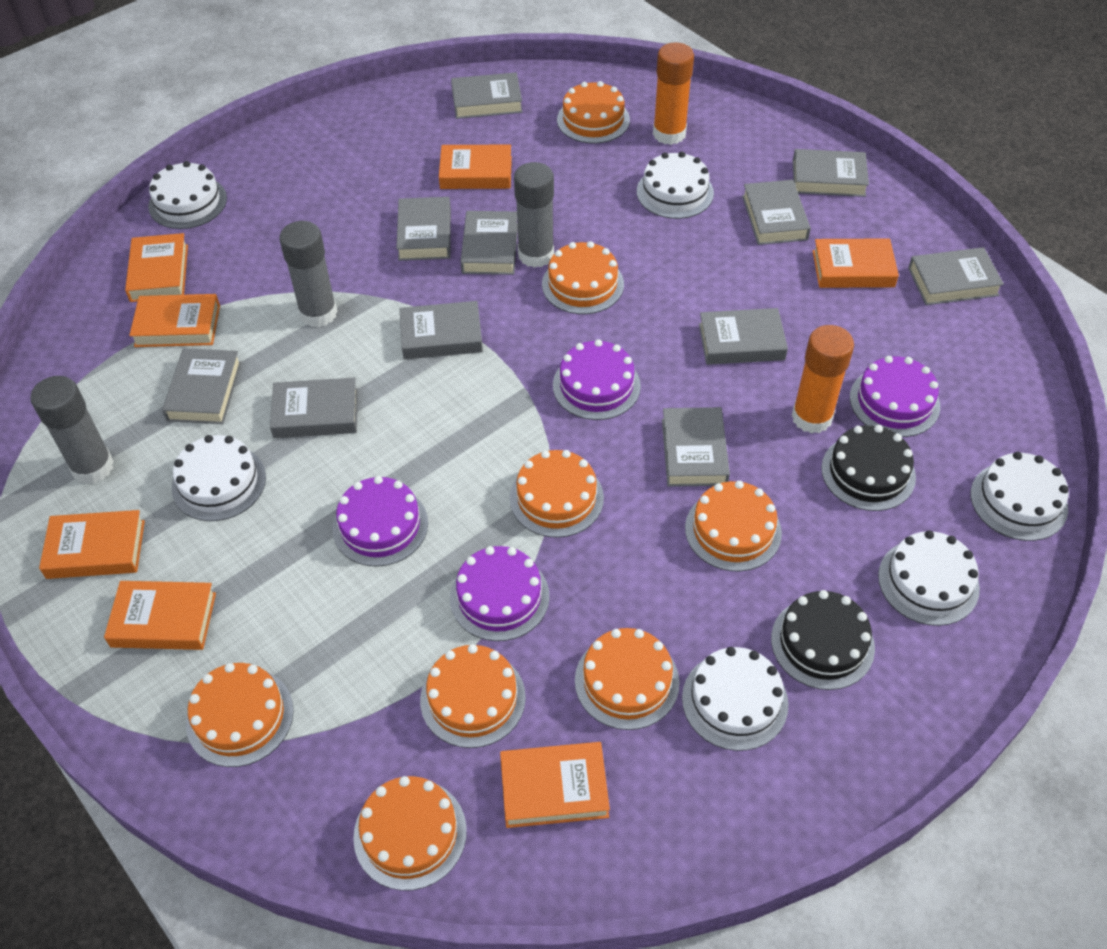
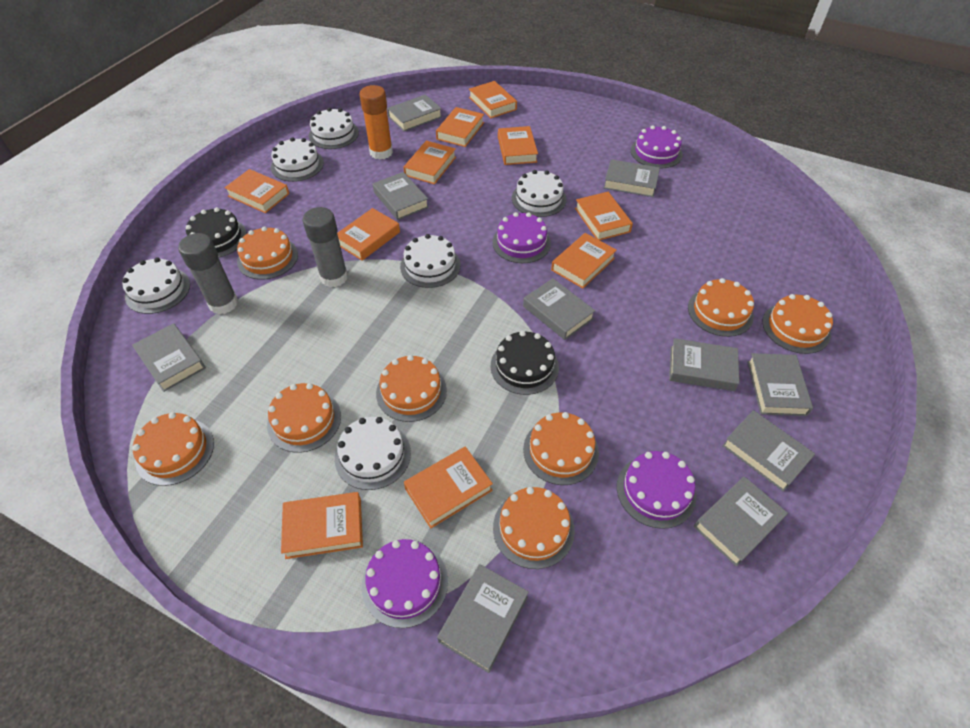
grey book: 11 -> 10
grey glue stick: 3 -> 2
orange book: 7 -> 10
orange glue stick: 2 -> 1

